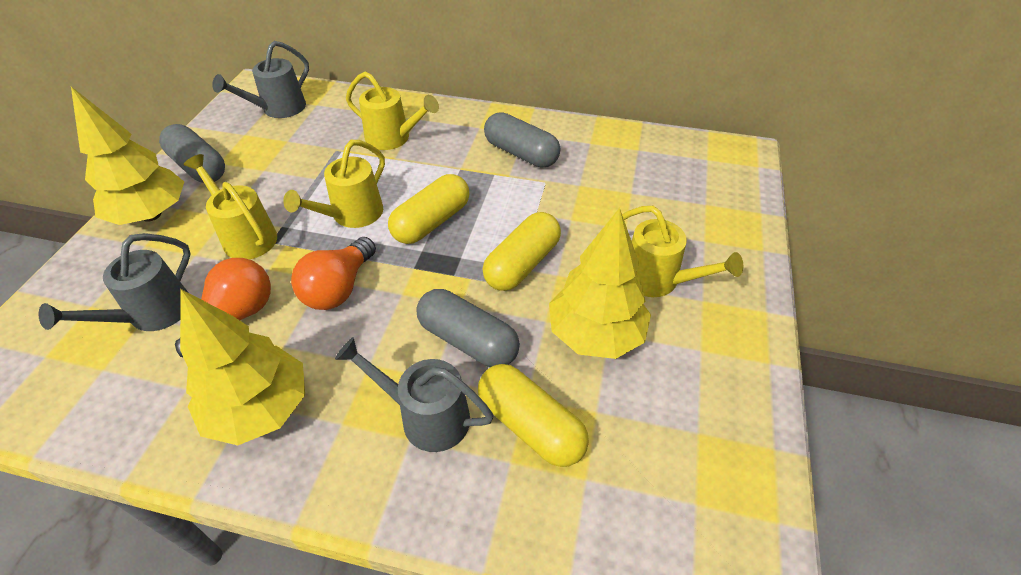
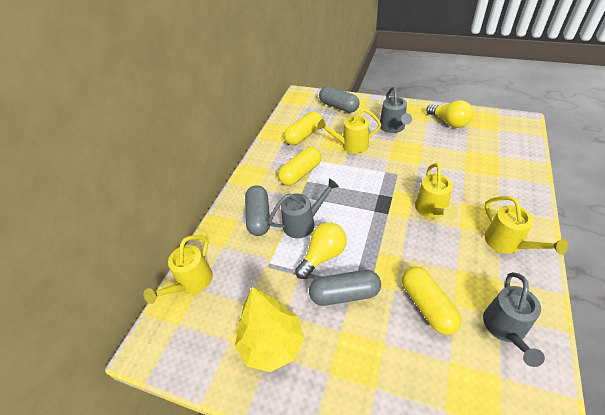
orange light bulb: 2 -> 0
yellow light bulb: 0 -> 2
yellow tree: 3 -> 1

